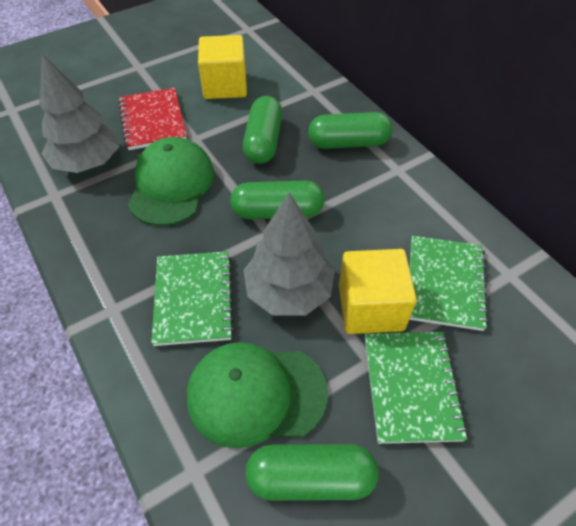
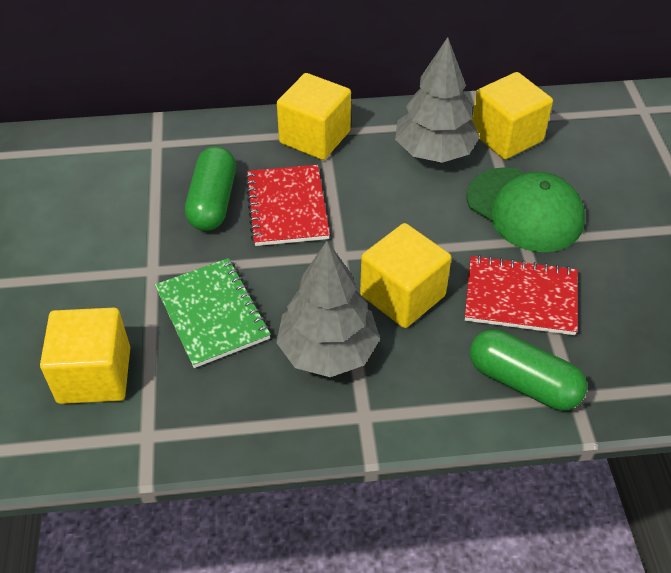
green cap: 2 -> 1
green capsule: 4 -> 2
green notebook: 3 -> 1
red notebook: 1 -> 2
yellow cube: 2 -> 4

